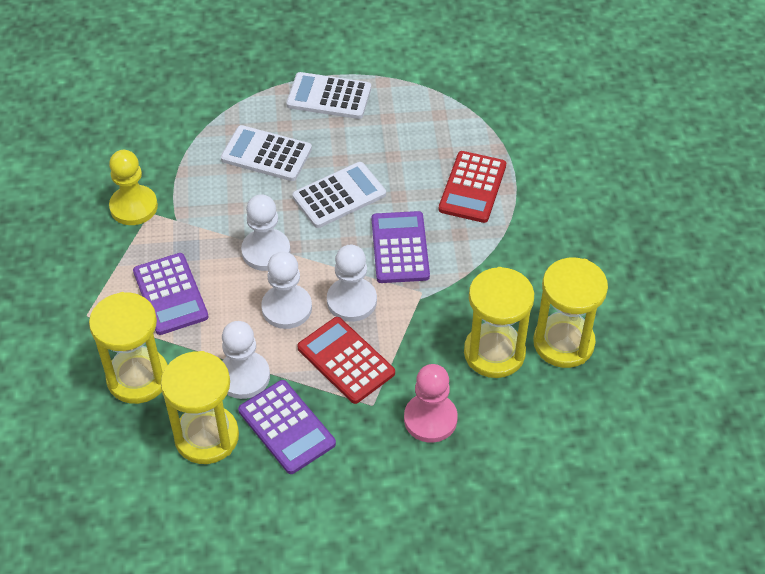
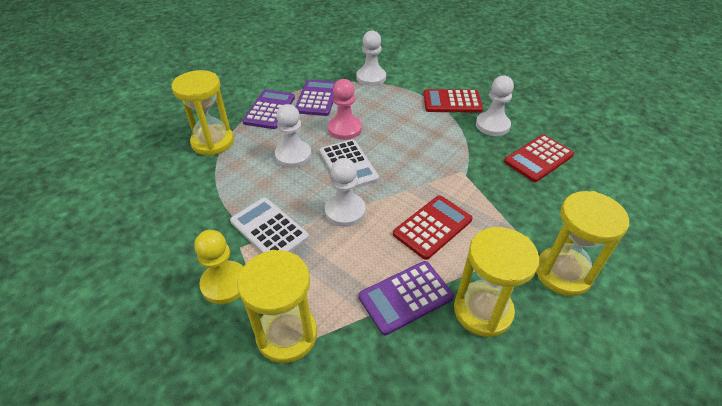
red calculator: 2 -> 3
white calculator: 3 -> 2

